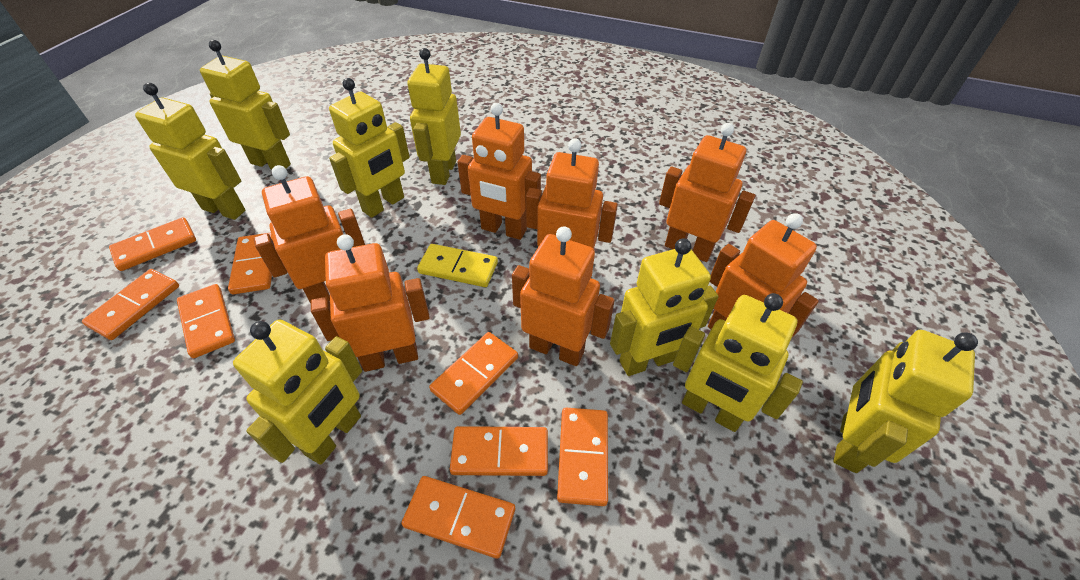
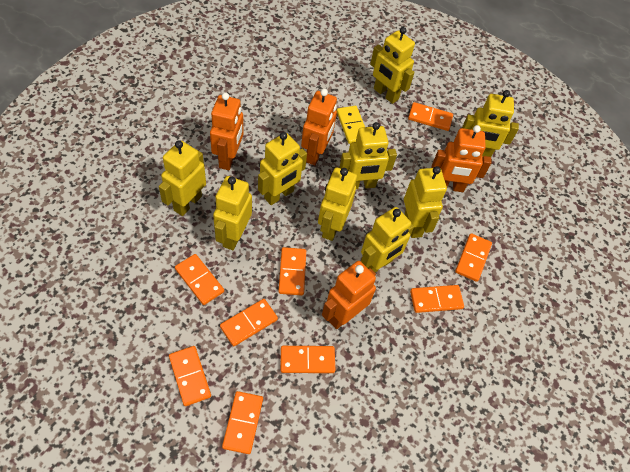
orange domino: 8 -> 9
orange robot: 7 -> 4
yellow robot: 8 -> 9

